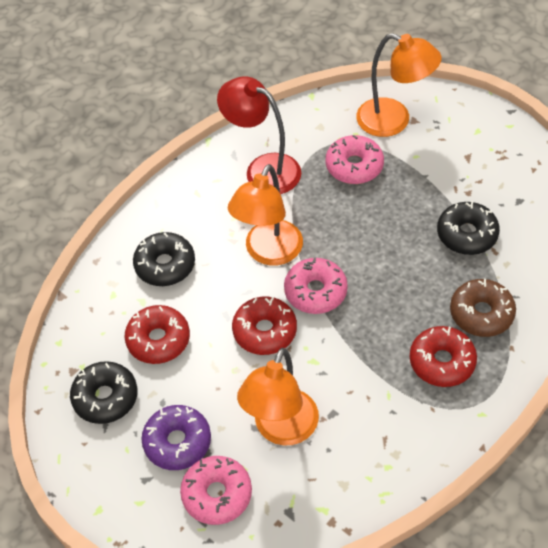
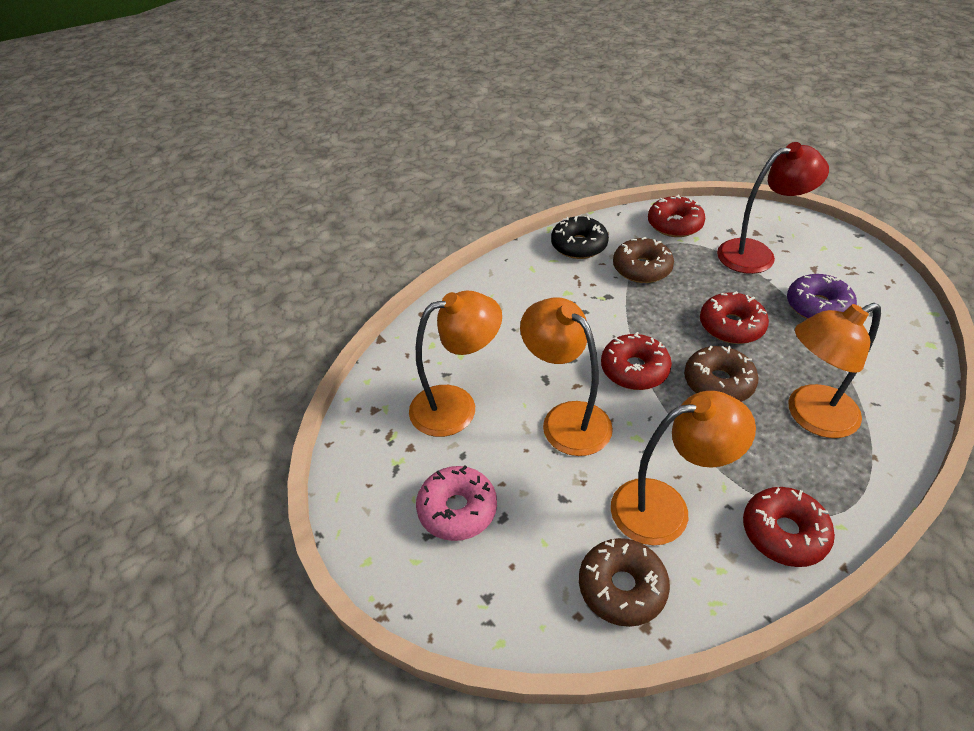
black donut: 3 -> 1
brown donut: 1 -> 3
orange lamp: 3 -> 4
pink donut: 3 -> 1
red donut: 3 -> 4

